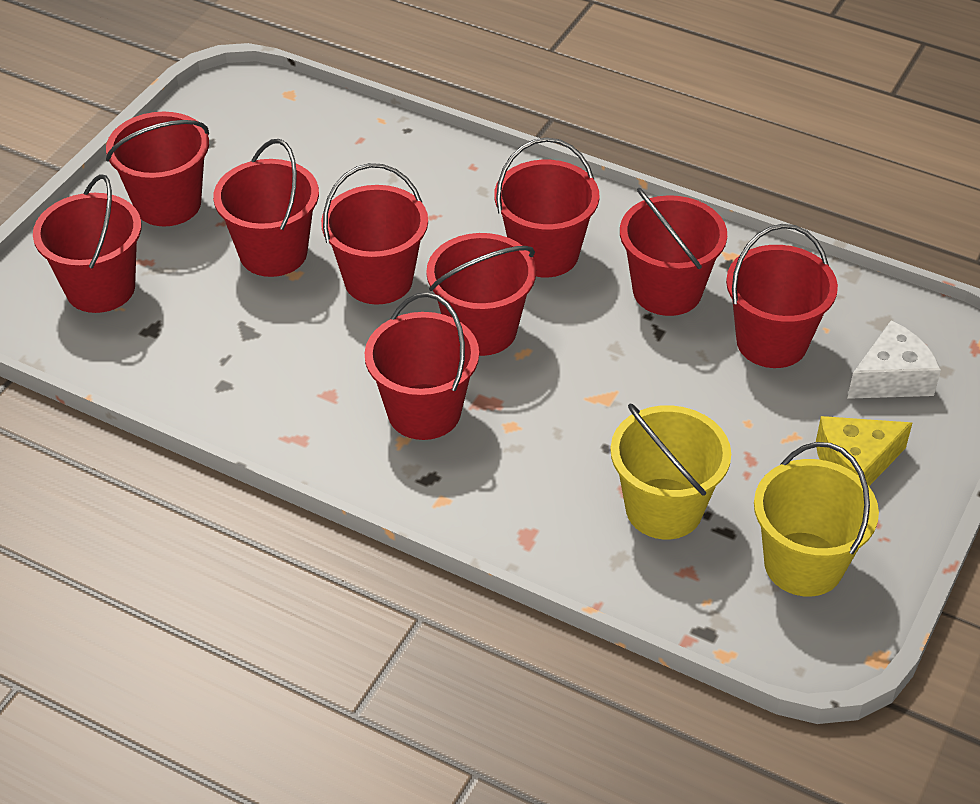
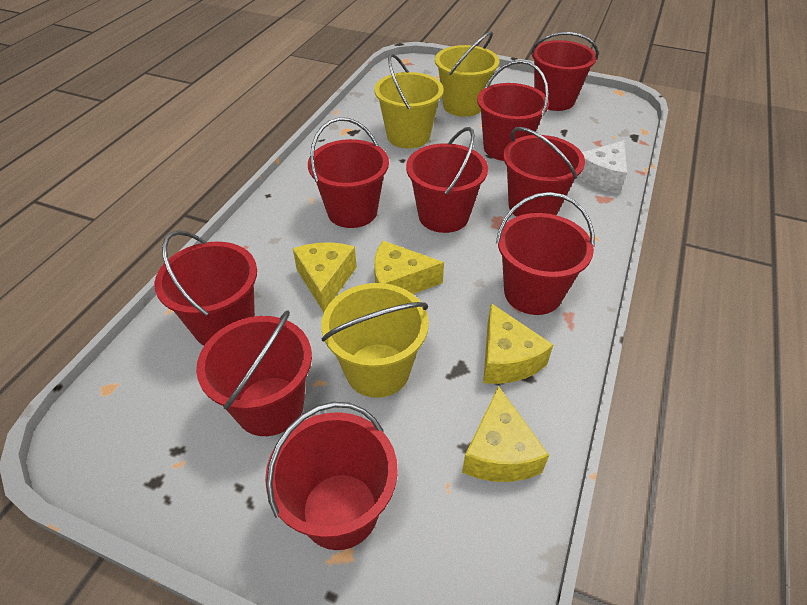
yellow bucket: 2 -> 3
yellow cheese: 1 -> 4

